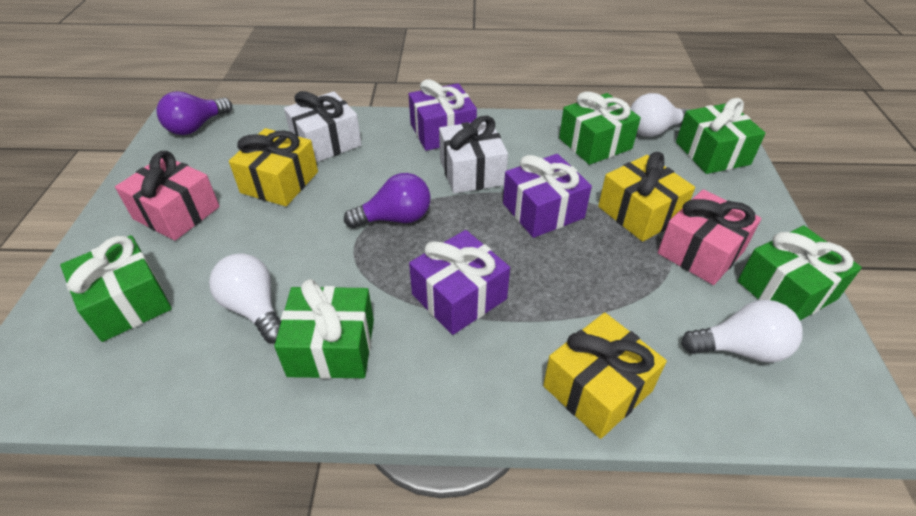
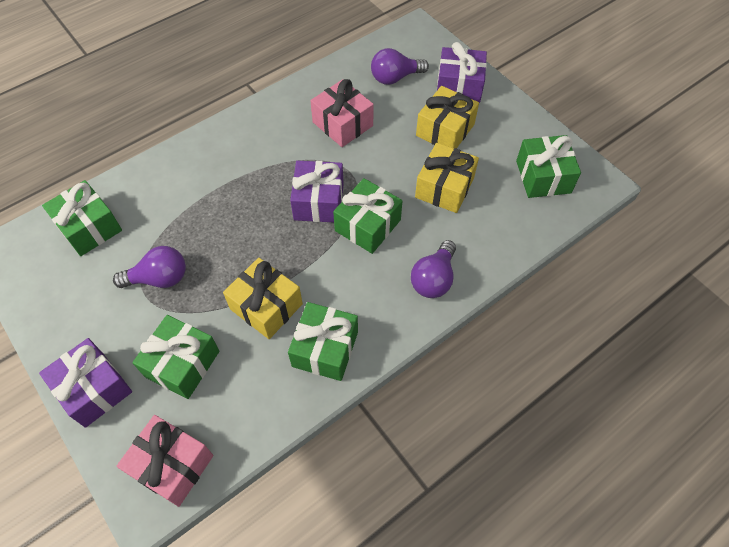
purple light bulb: 2 -> 3
white gift: 2 -> 0
white light bulb: 3 -> 0

